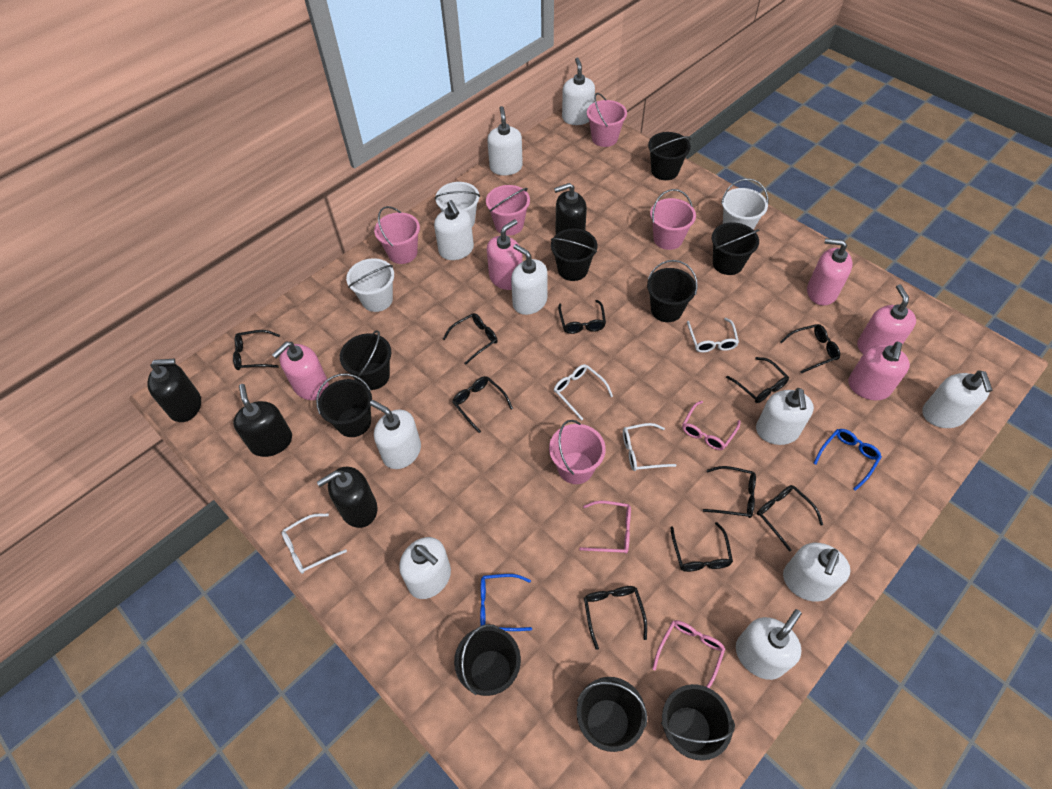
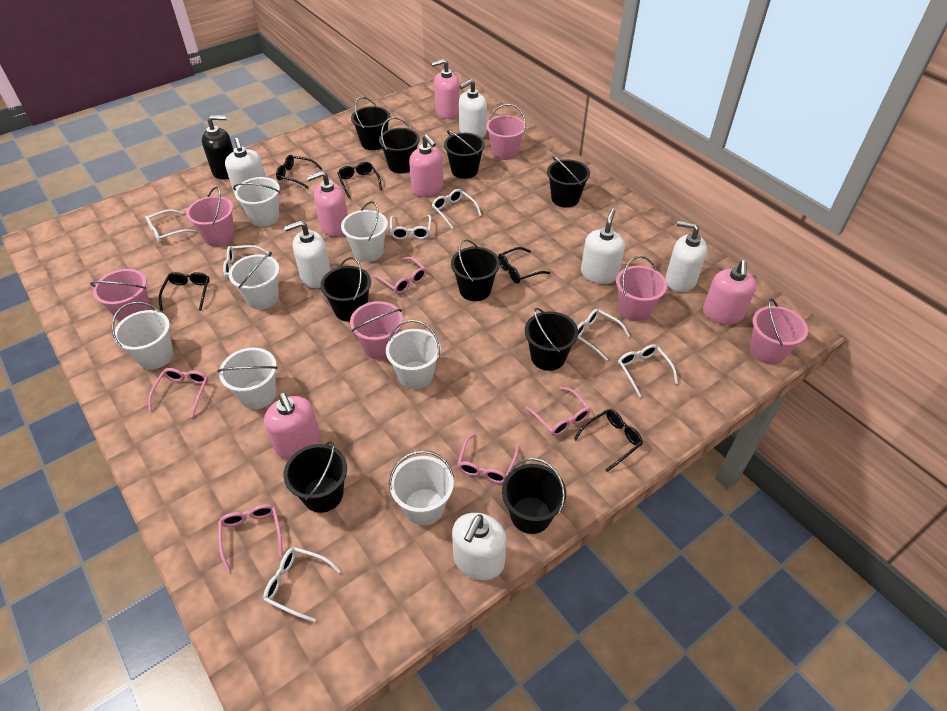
black glasses: 10 -> 5
black soap dispenser: 4 -> 1
blue glasses: 2 -> 0
pink bucket: 5 -> 6
pink glasses: 3 -> 5
white bucket: 3 -> 7
white glasses: 4 -> 7
white soap dispenser: 10 -> 6

